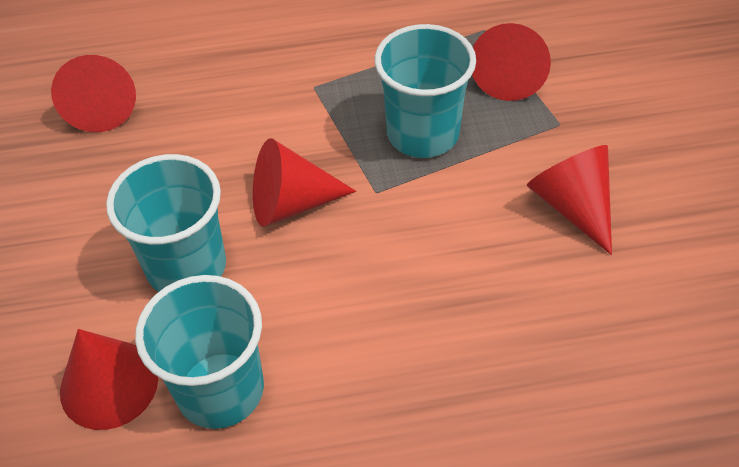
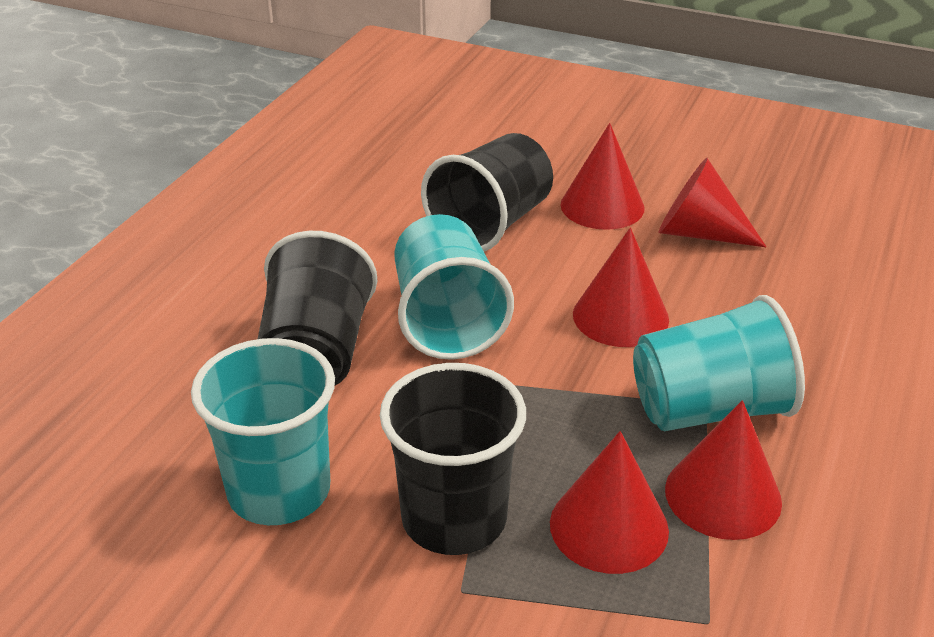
black cup: 0 -> 3

